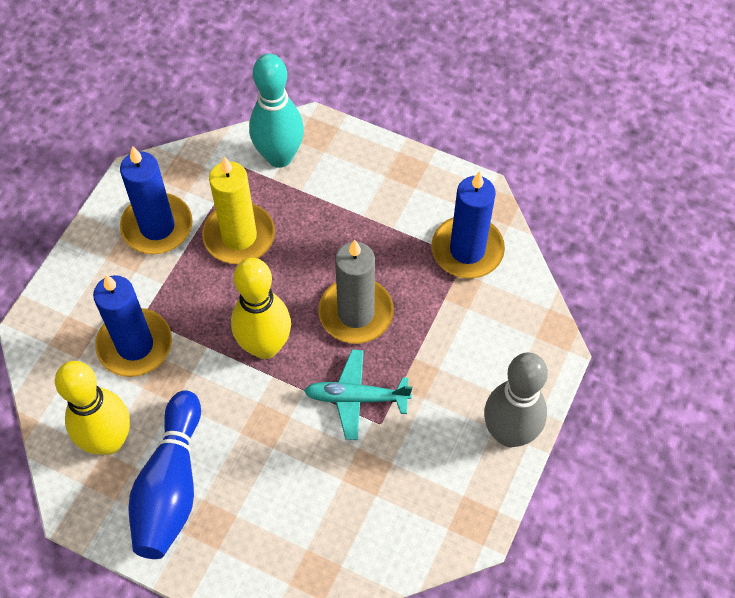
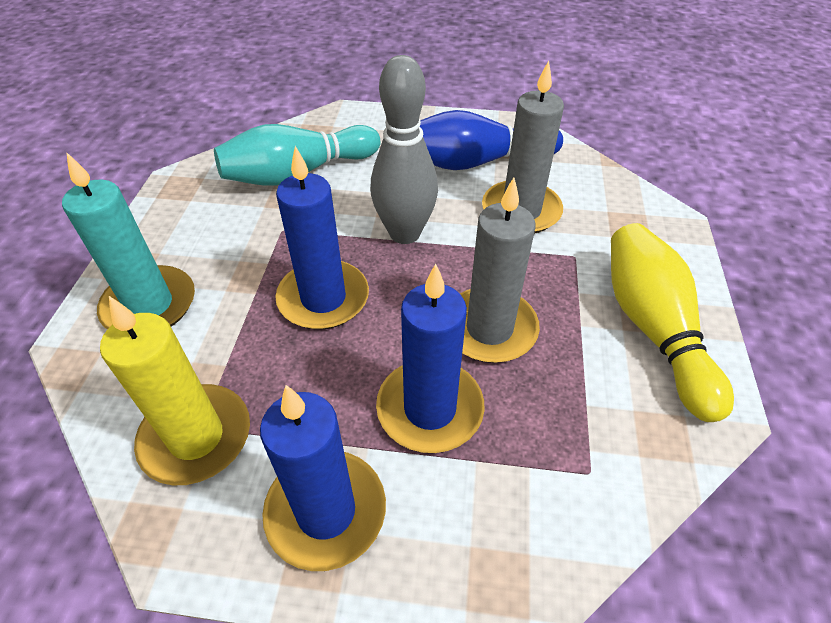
grey candle: 1 -> 2
turquoise candle: 0 -> 1
turquoise plane: 1 -> 0
yellow bowling pin: 2 -> 1

